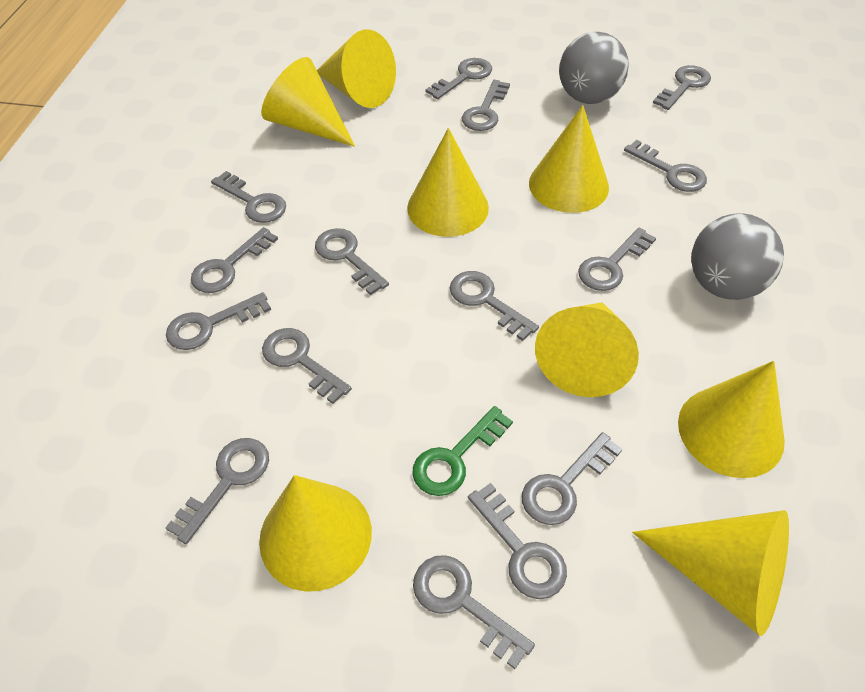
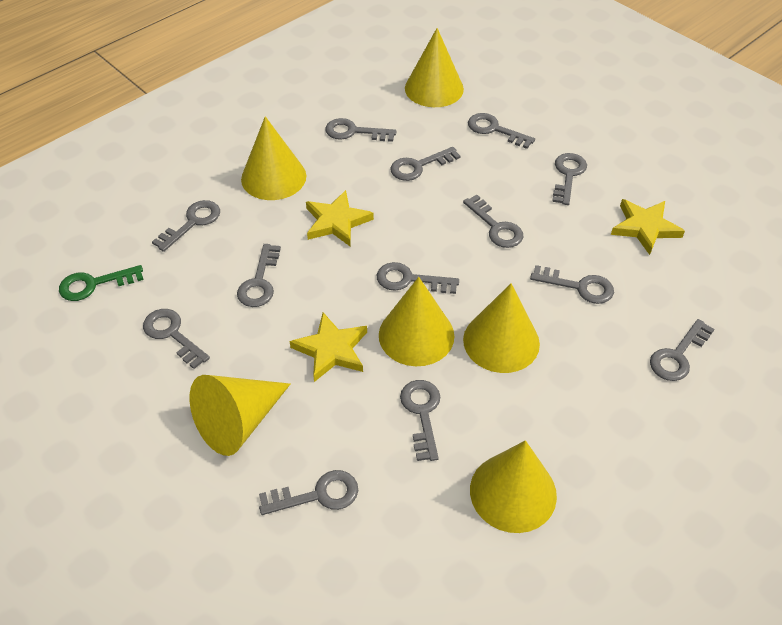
grey ball: 2 -> 0
grey key: 15 -> 13
yellow cone: 8 -> 6
yellow star: 0 -> 3

